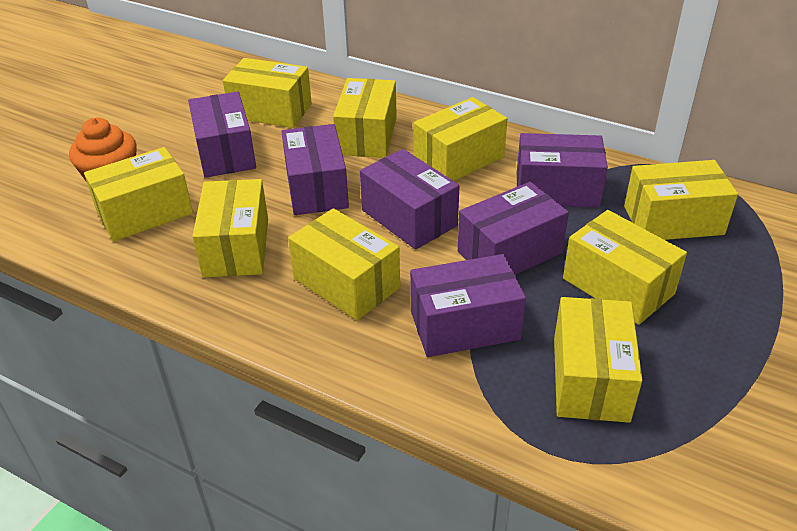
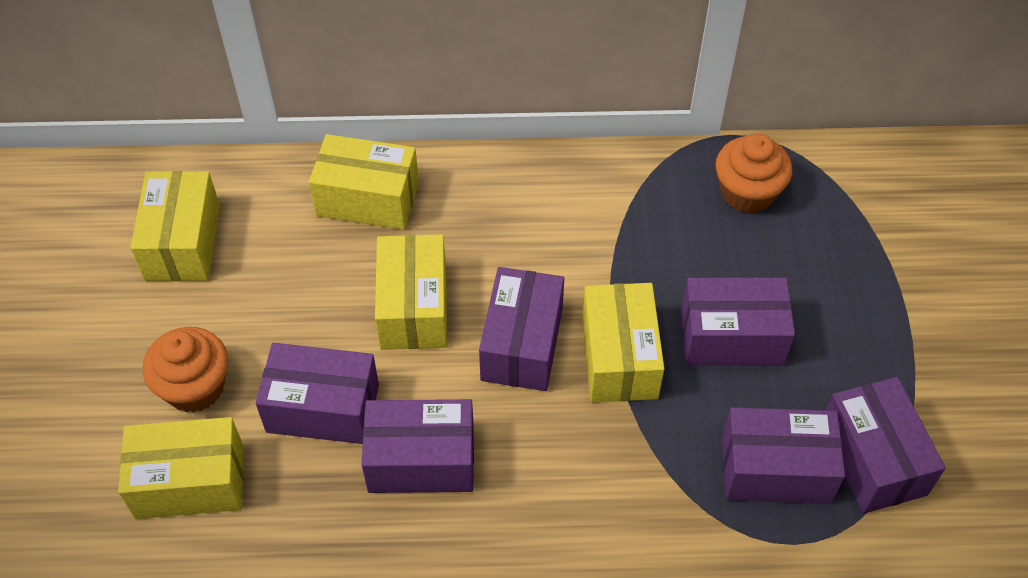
orange cupcake: 1 -> 2
yellow box: 9 -> 5

